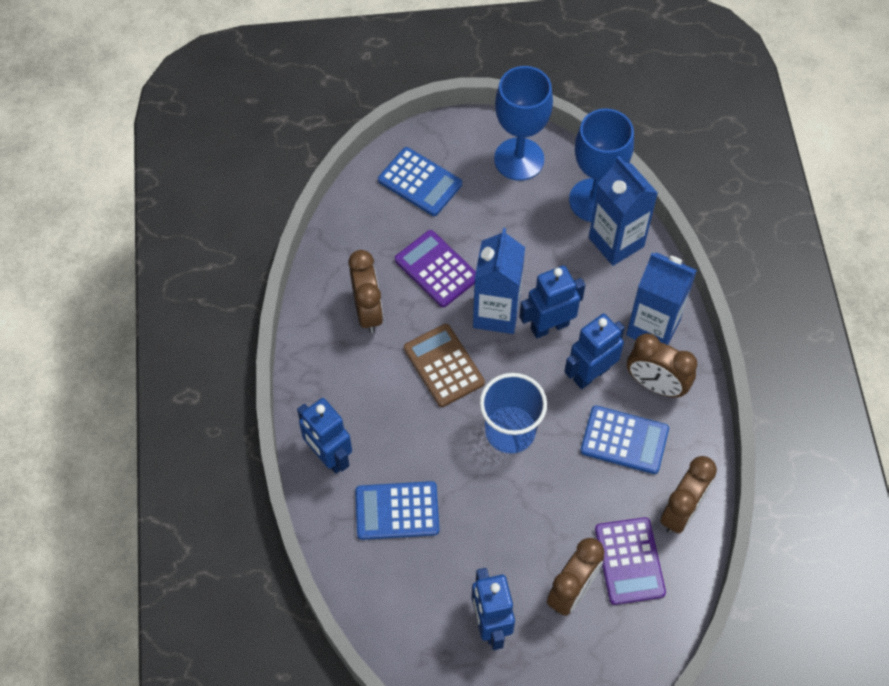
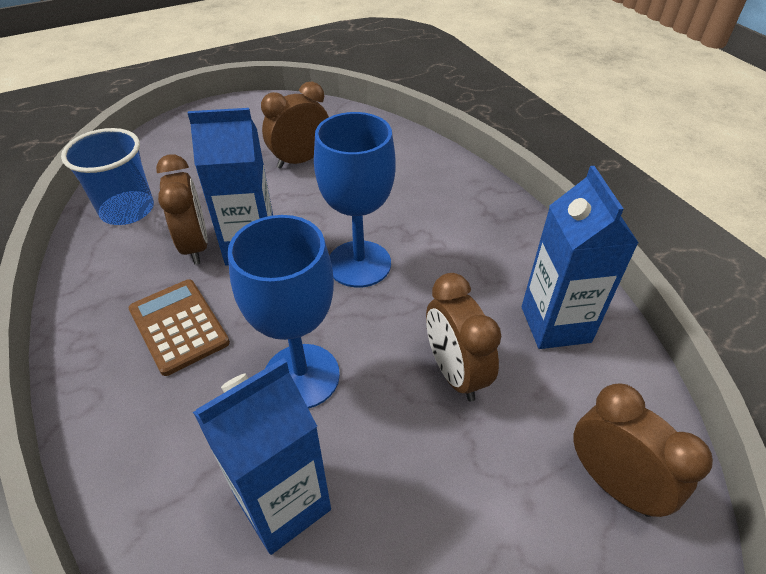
blue calculator: 3 -> 0
blue robot: 4 -> 0
purple calculator: 2 -> 0

